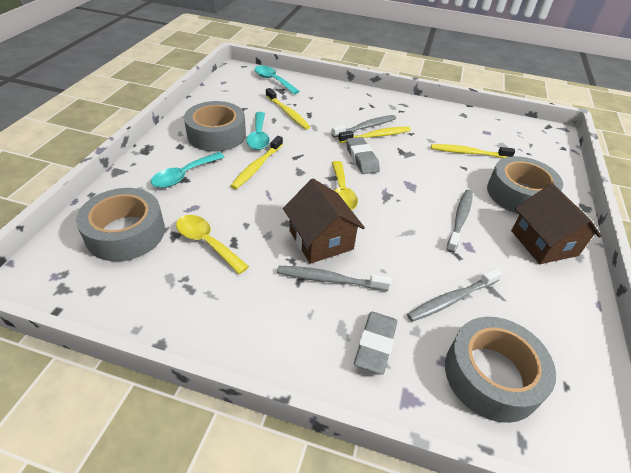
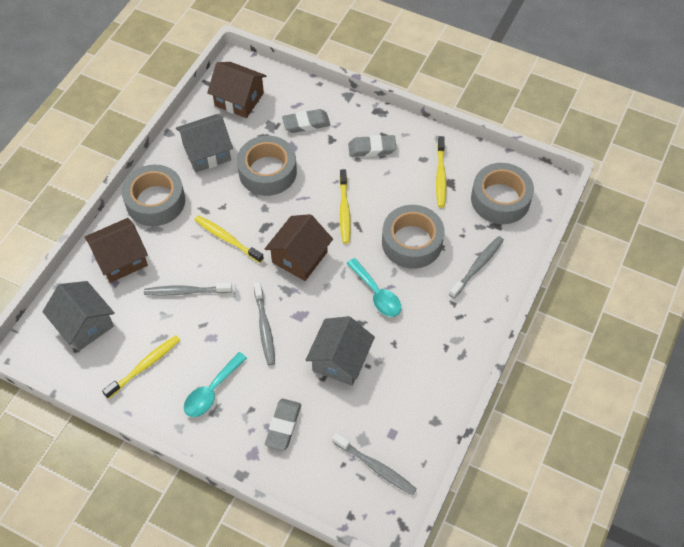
brown house: 2 -> 3
grey eraser: 2 -> 3
grey house: 0 -> 3
turquoise spoon: 3 -> 2
yellow spoon: 2 -> 0

